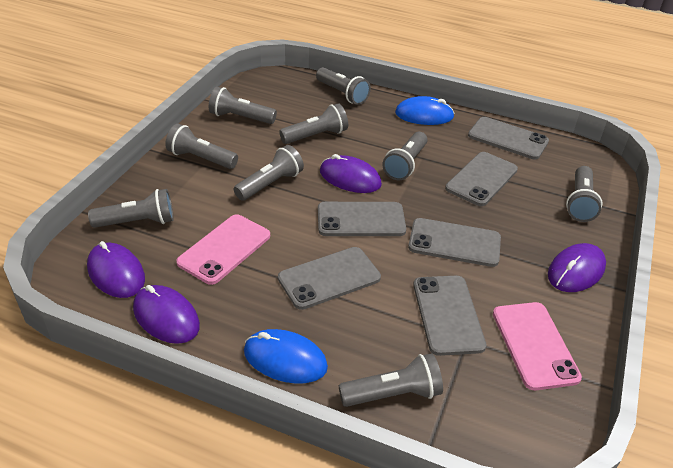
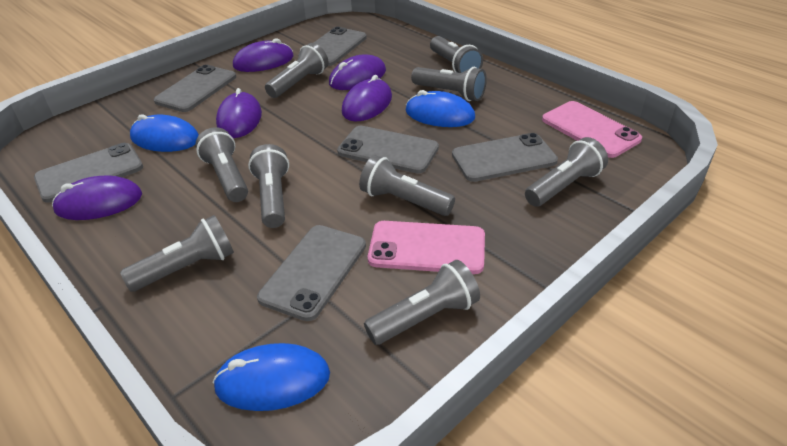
blue mouse: 2 -> 3
purple mouse: 4 -> 5

